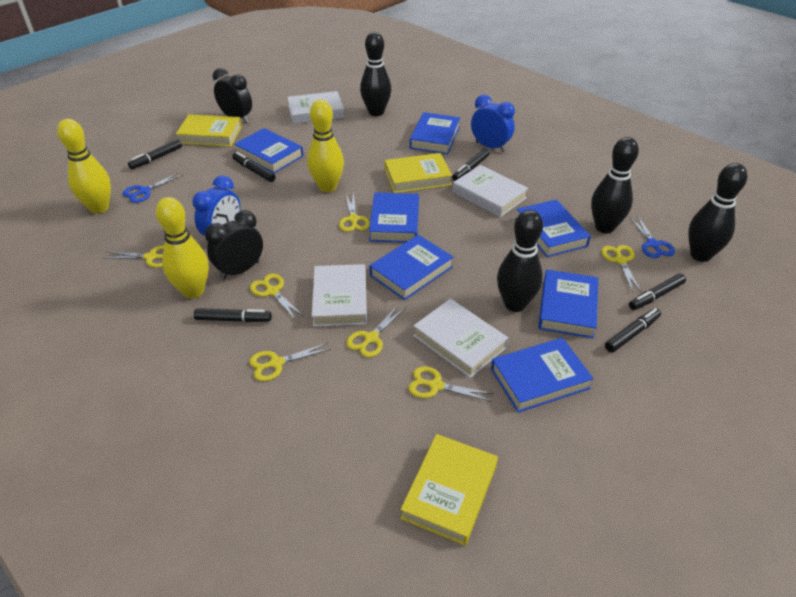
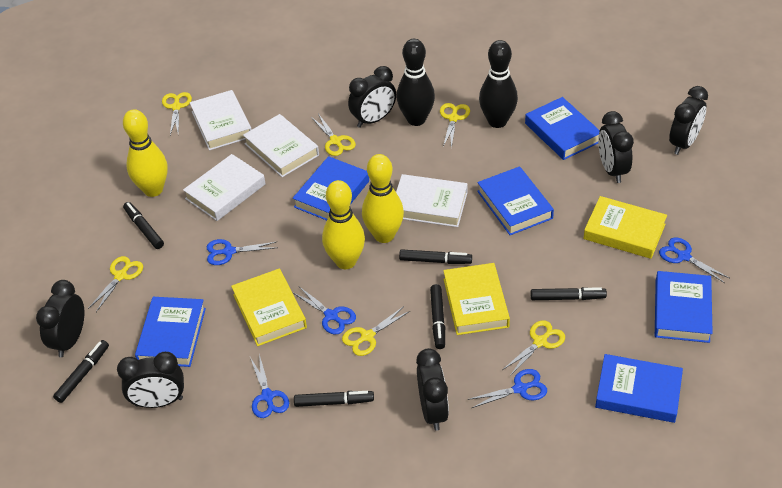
black bowling pin: 4 -> 2
black clock: 2 -> 6
blue book: 7 -> 6
blue clock: 2 -> 0
blue scissors: 2 -> 5
yellow scissors: 7 -> 6

